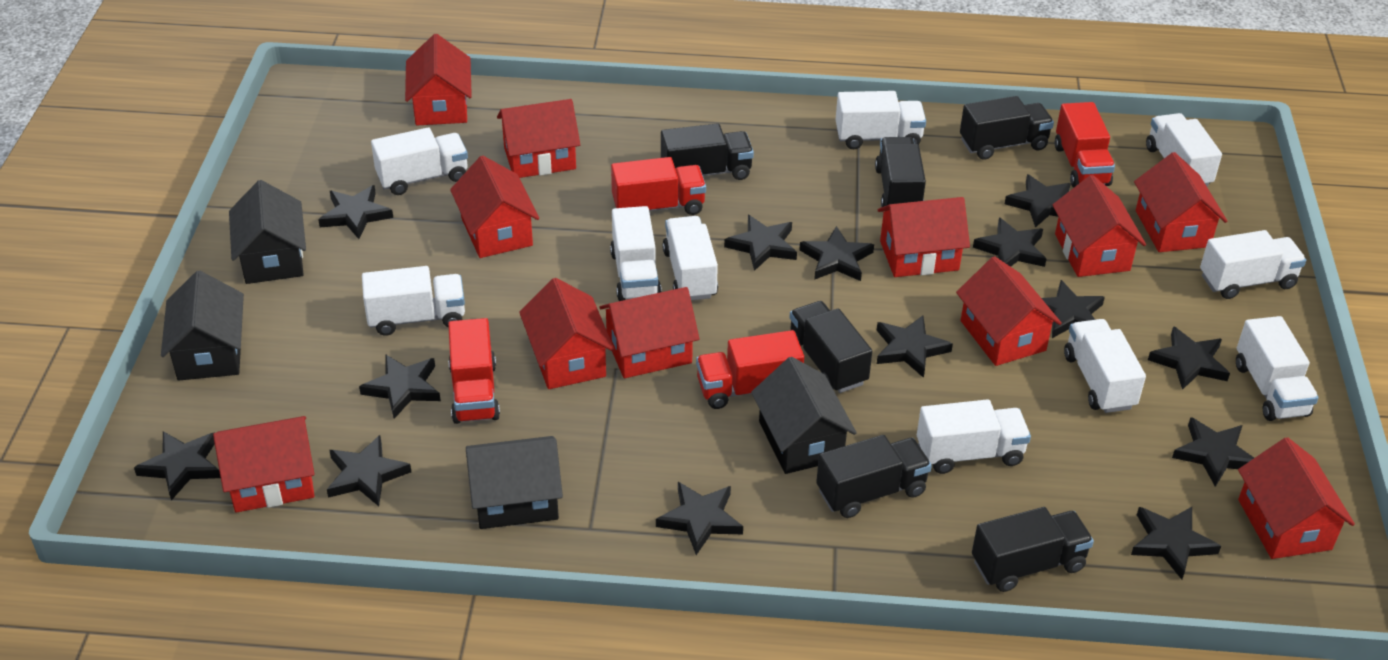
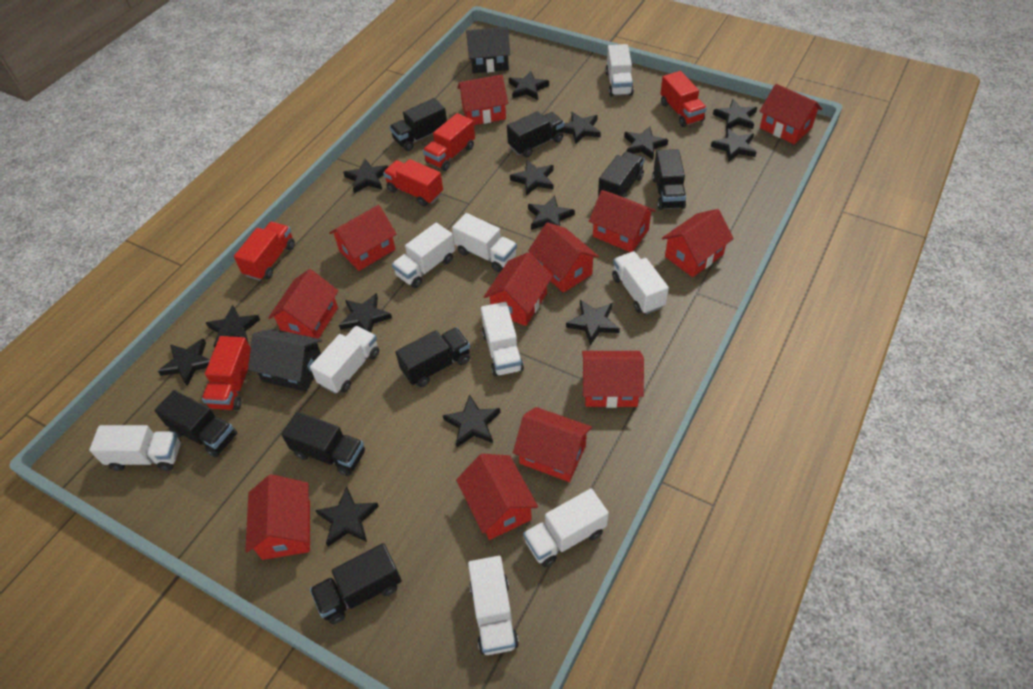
black house: 4 -> 2
black truck: 6 -> 8
red house: 11 -> 12
red truck: 4 -> 5
white truck: 10 -> 9

